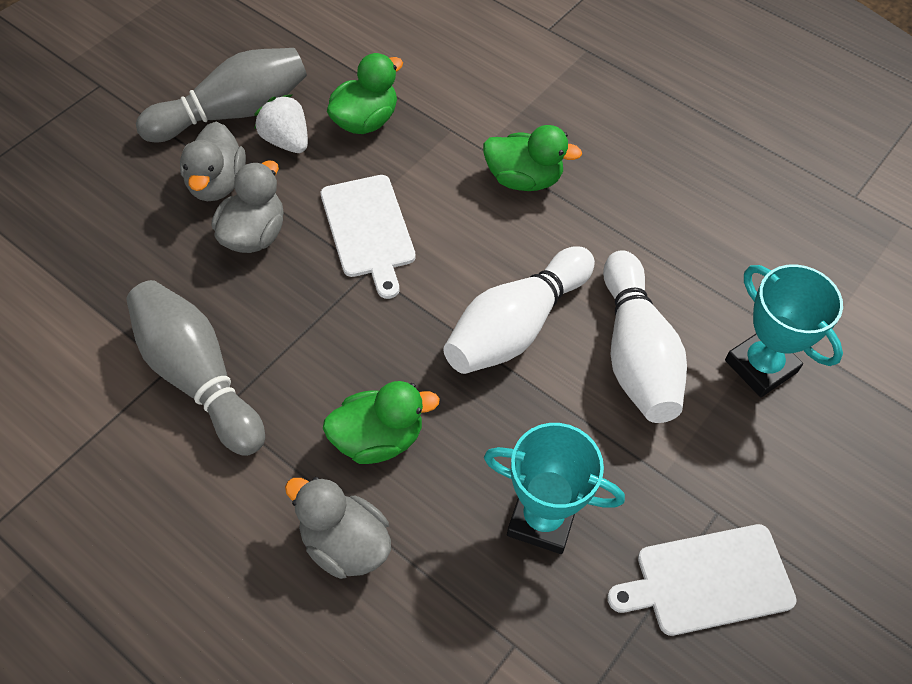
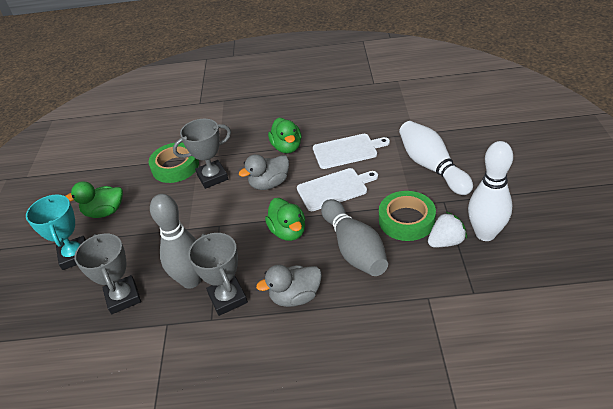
green tape: 0 -> 2
grey duck: 3 -> 2
grey trophy: 0 -> 3
turquoise trophy: 2 -> 1

